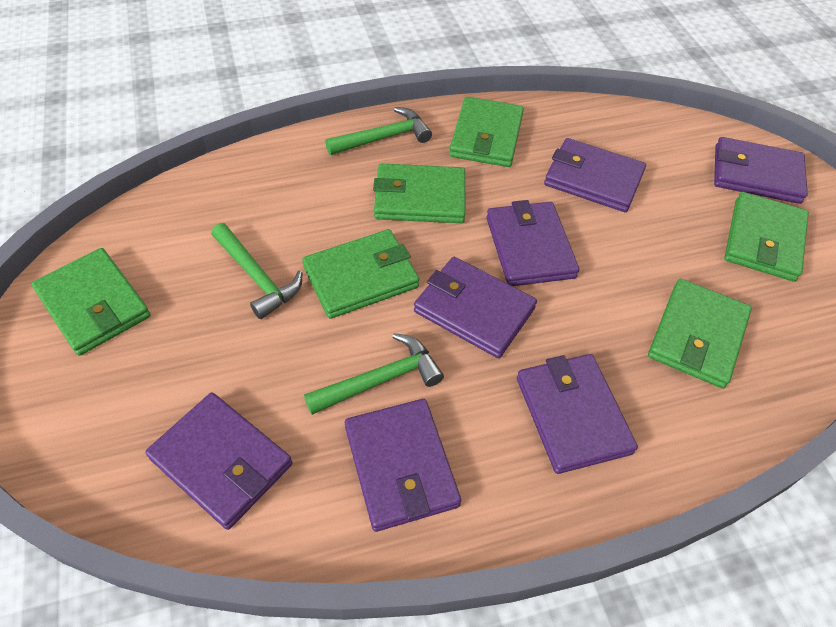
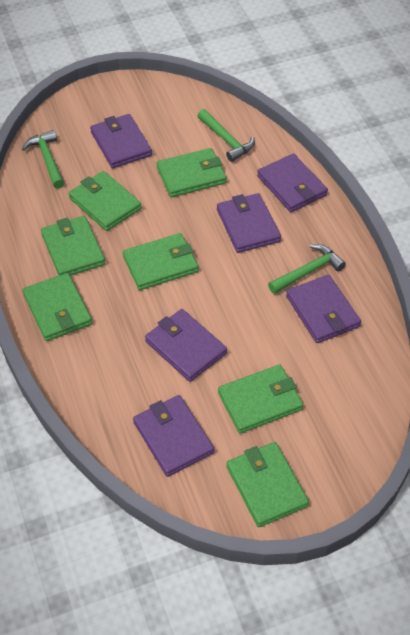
green wallet: 6 -> 7
purple wallet: 7 -> 6

